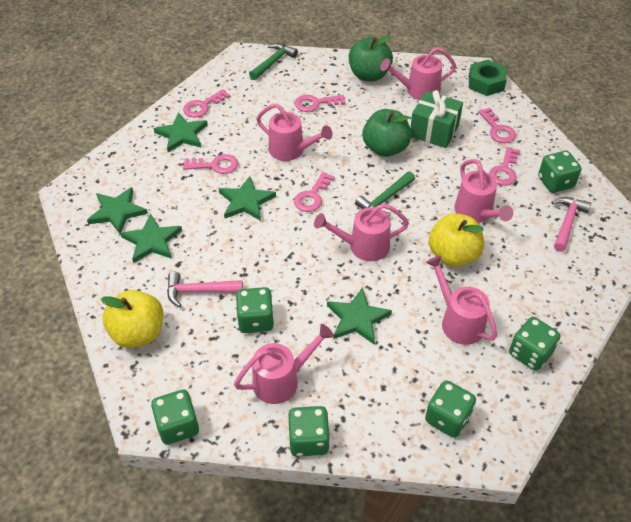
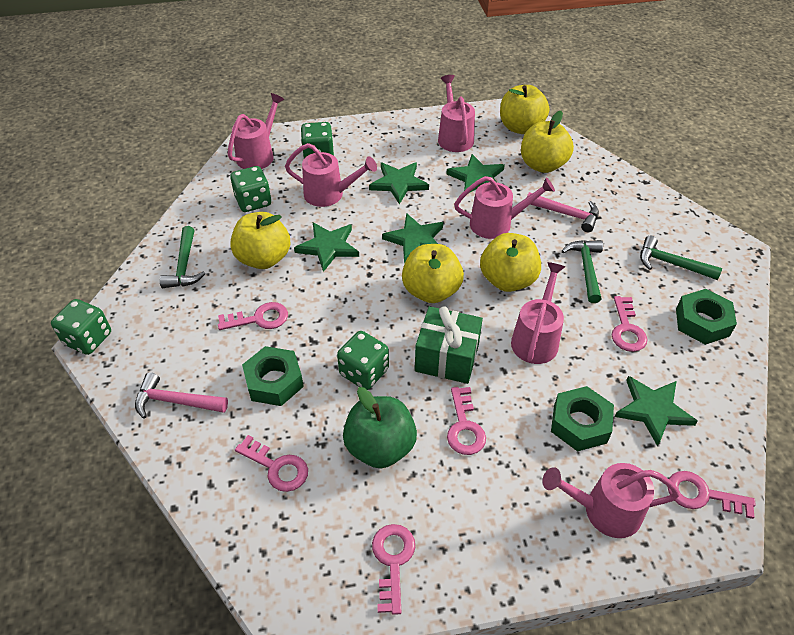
green apple: 2 -> 1
green dice: 6 -> 4
green hammer: 2 -> 3
green nut: 1 -> 3
yellow apple: 2 -> 5

